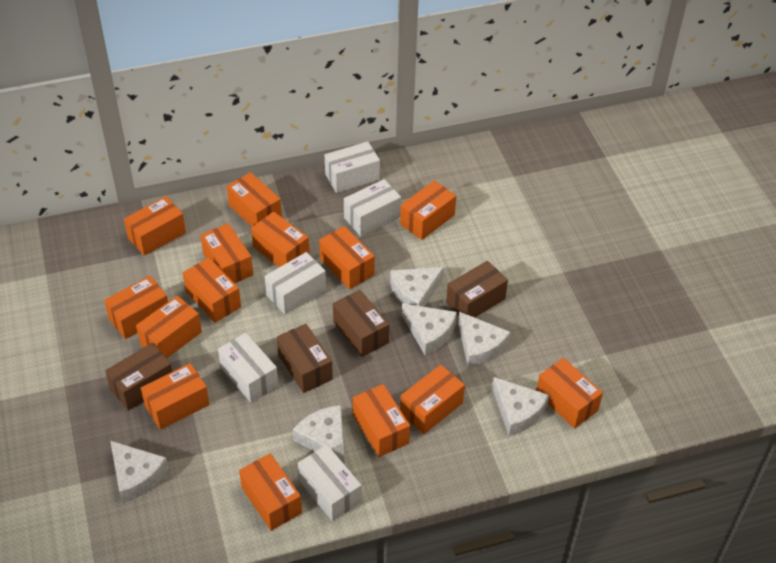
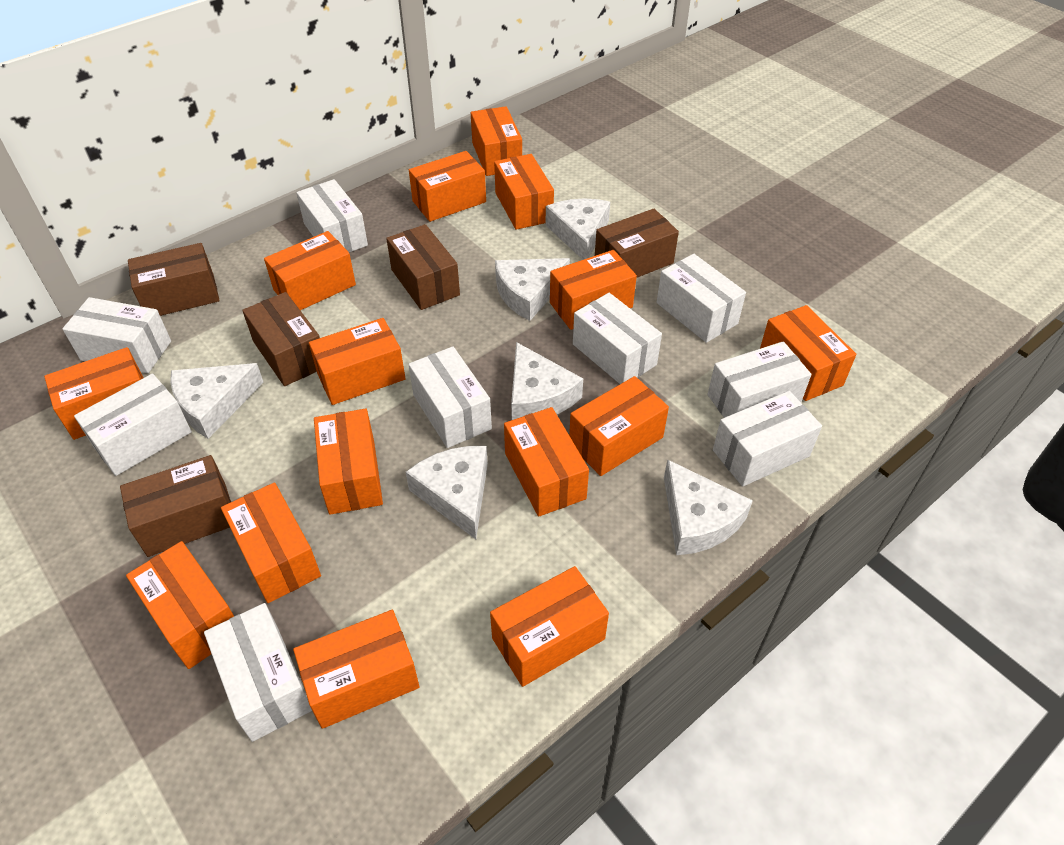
brown box: 4 -> 5
orange box: 14 -> 15
white box: 5 -> 9

